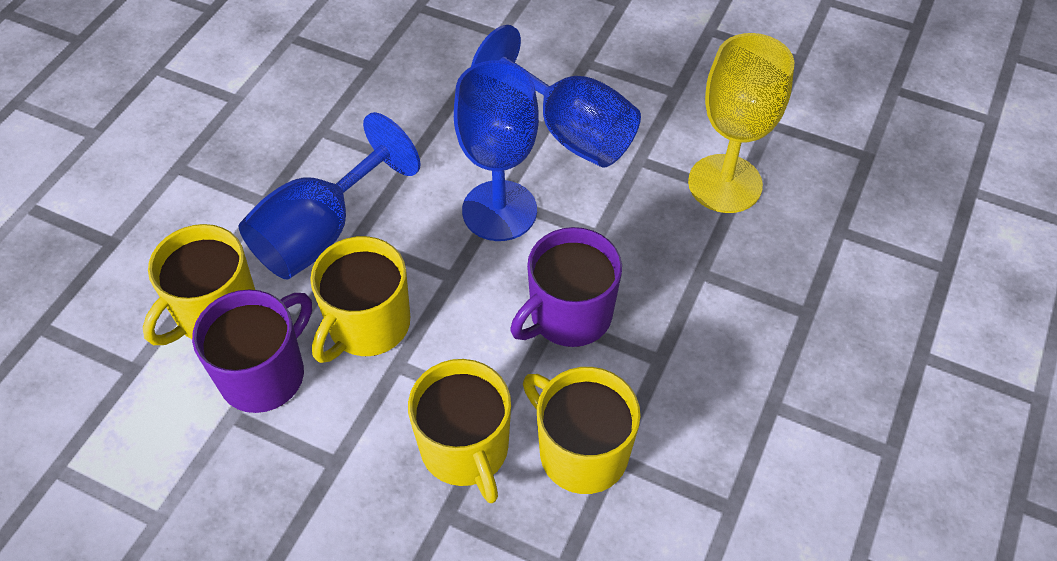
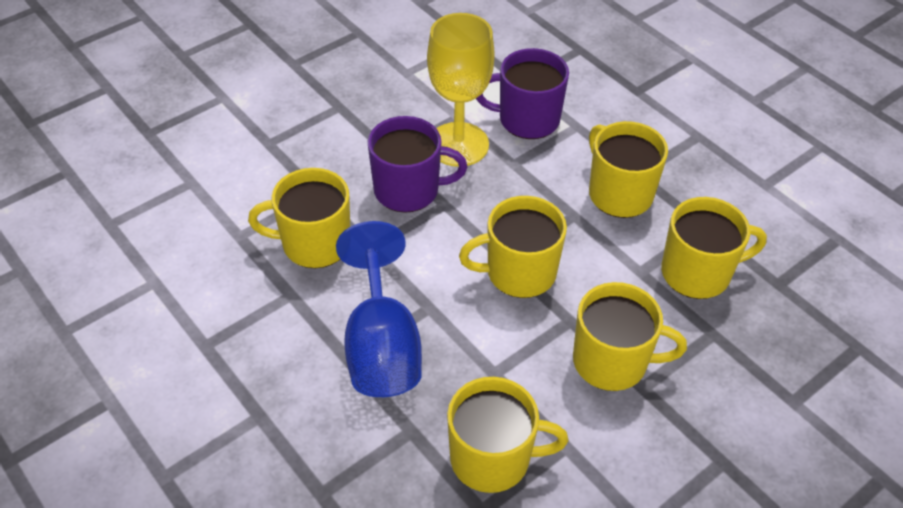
blue goblet: 3 -> 1
yellow mug: 4 -> 6

